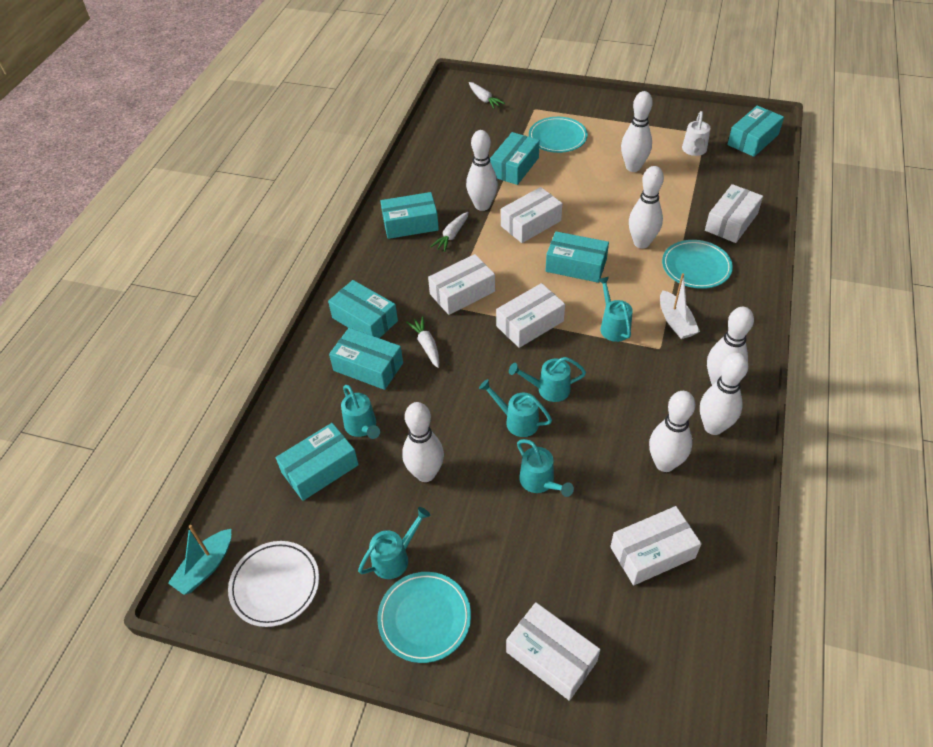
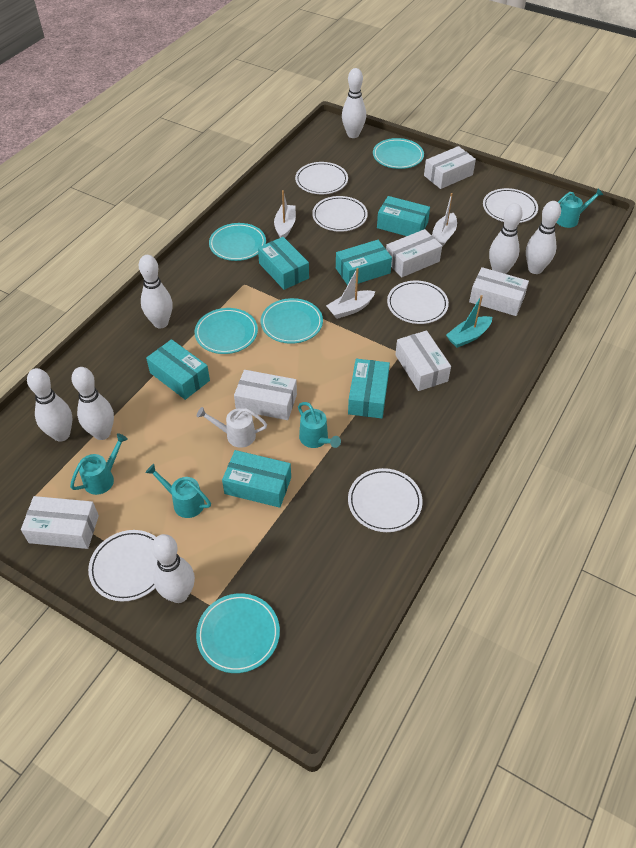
turquoise box: 7 -> 6
turquoise plate: 3 -> 5
turquoise watering can: 6 -> 4
white boat: 1 -> 3
white carrot: 3 -> 0
white plate: 1 -> 6

